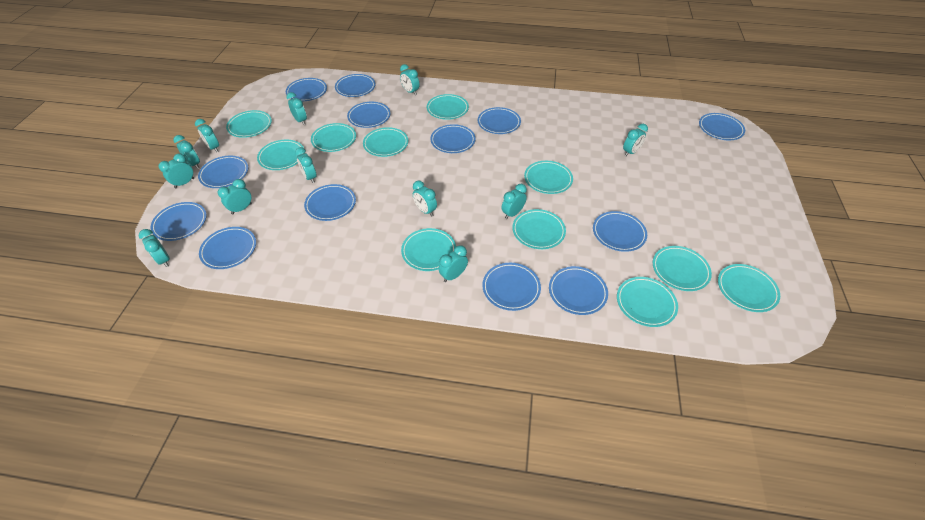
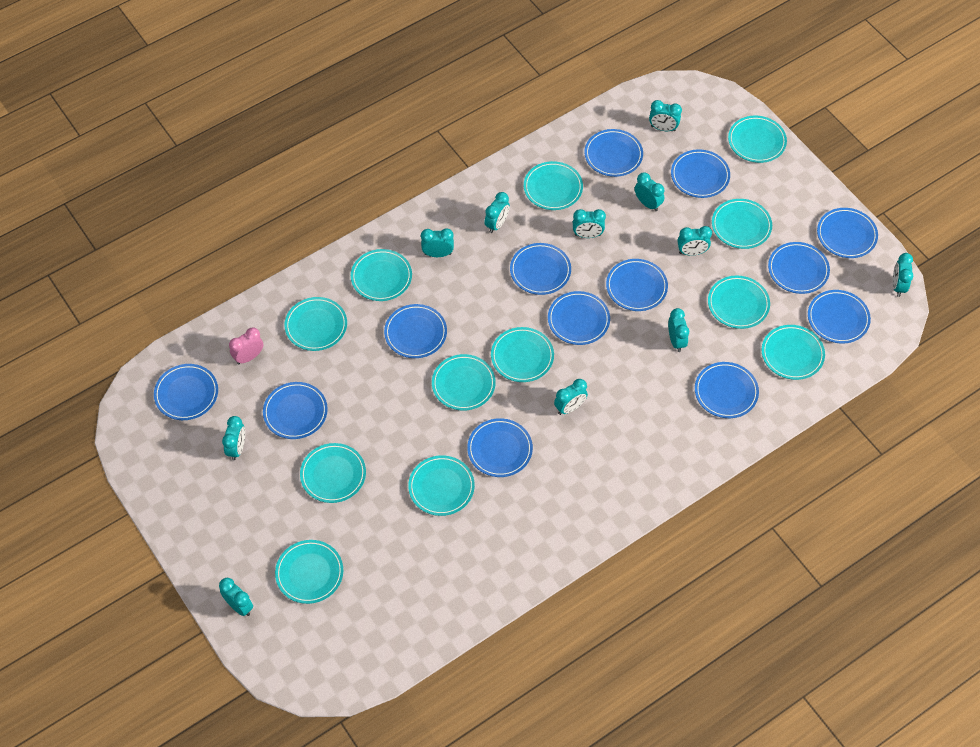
pink clock: 0 -> 1
turquoise clock: 12 -> 11
turquoise plate: 11 -> 12

